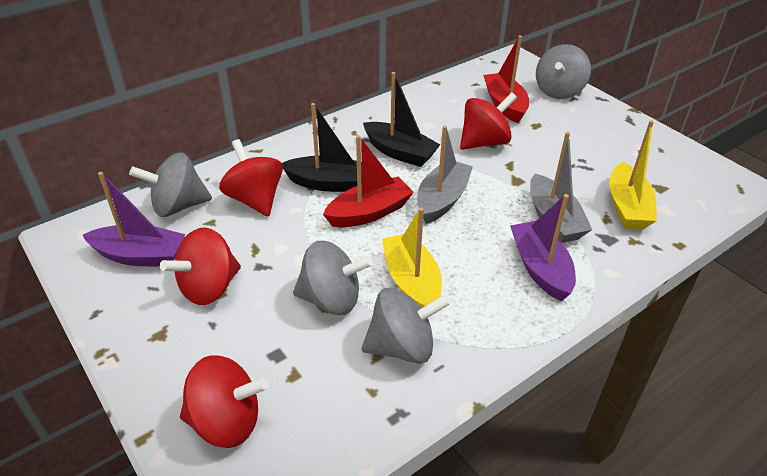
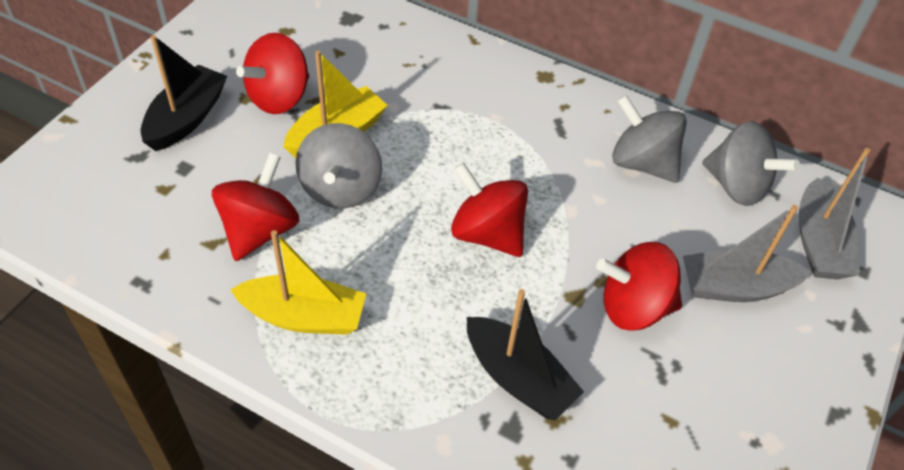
grey spinning top: 4 -> 3
purple boat: 2 -> 0
red boat: 2 -> 0

